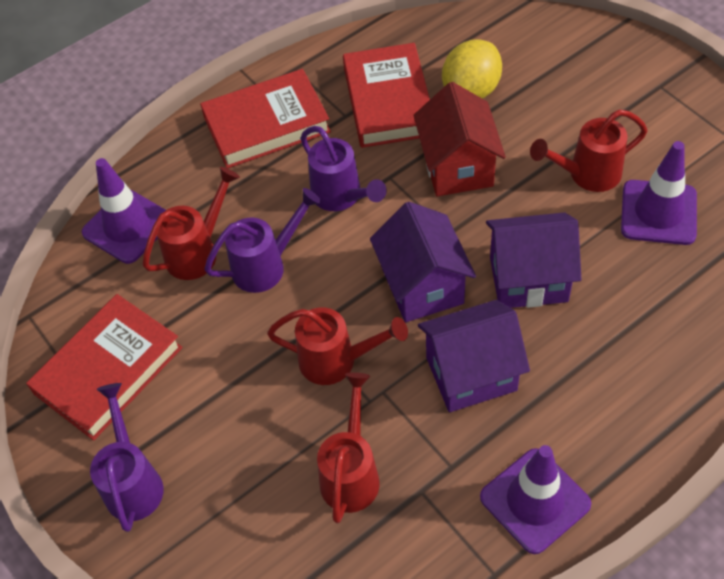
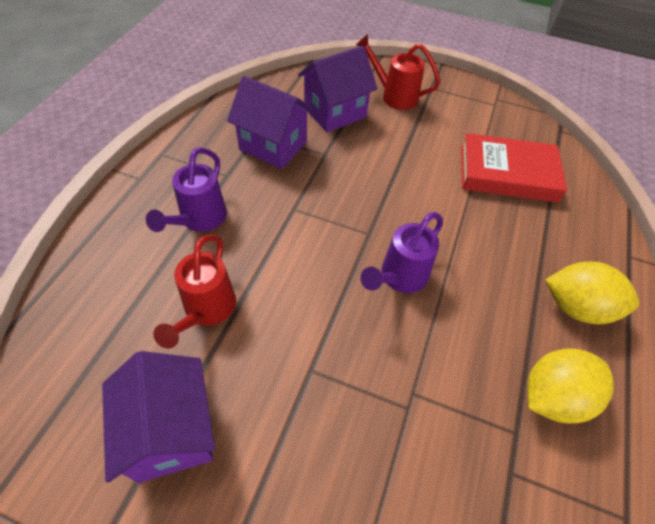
purple traffic cone: 3 -> 0
purple watering can: 3 -> 2
red book: 3 -> 1
red house: 1 -> 0
red watering can: 4 -> 2
yellow lemon: 1 -> 2

